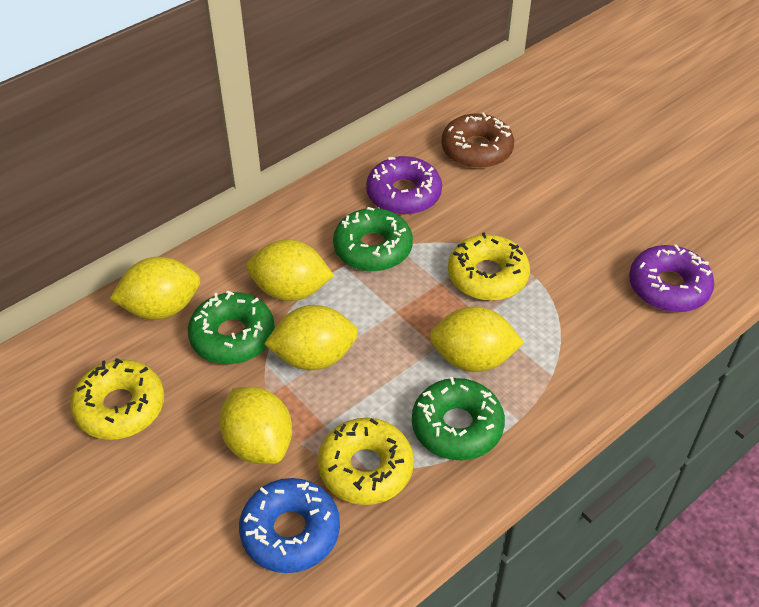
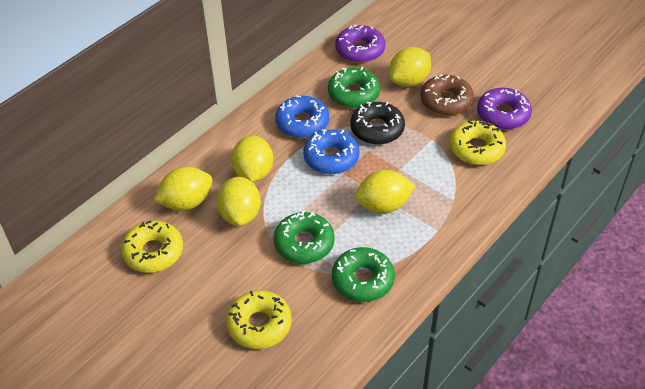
black donut: 0 -> 1
blue donut: 1 -> 2

